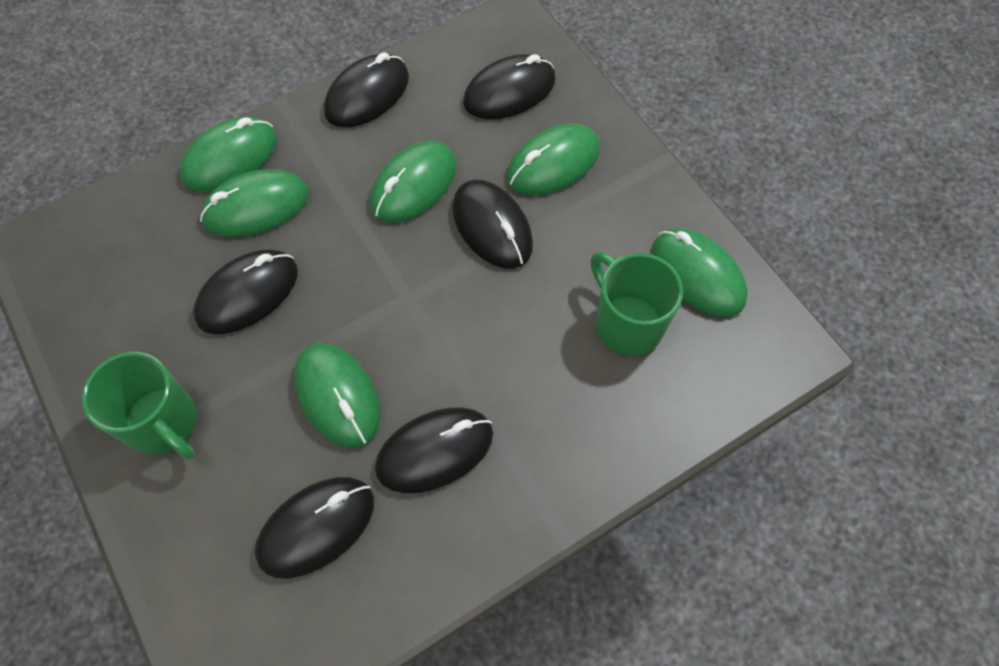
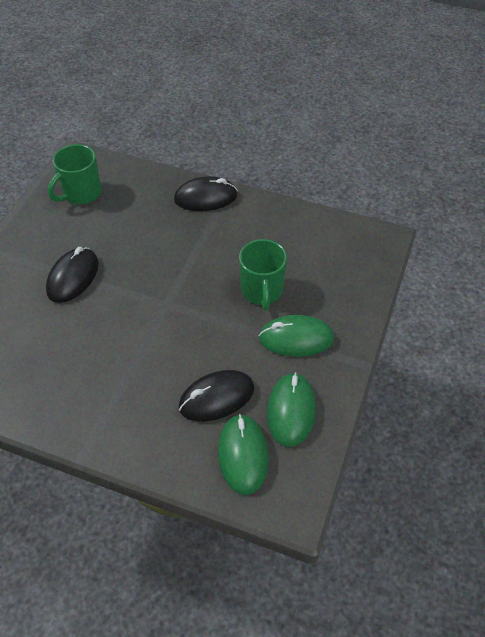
black mouse: 6 -> 3
green mouse: 6 -> 3

